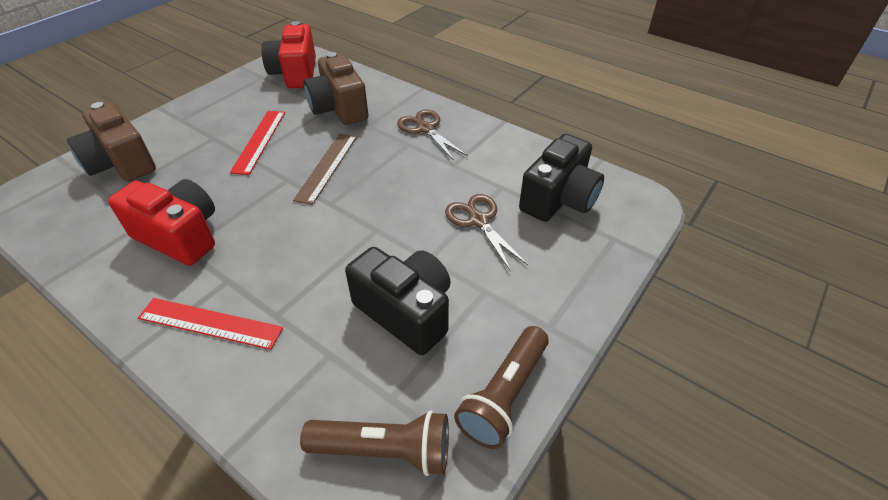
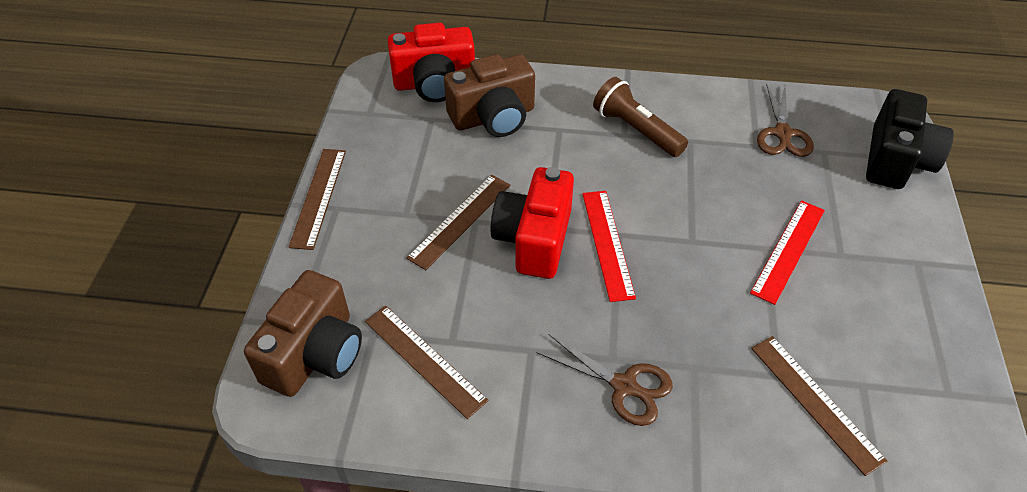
black camera: 2 -> 1
brown flashlight: 2 -> 1
brown ruler: 1 -> 4

